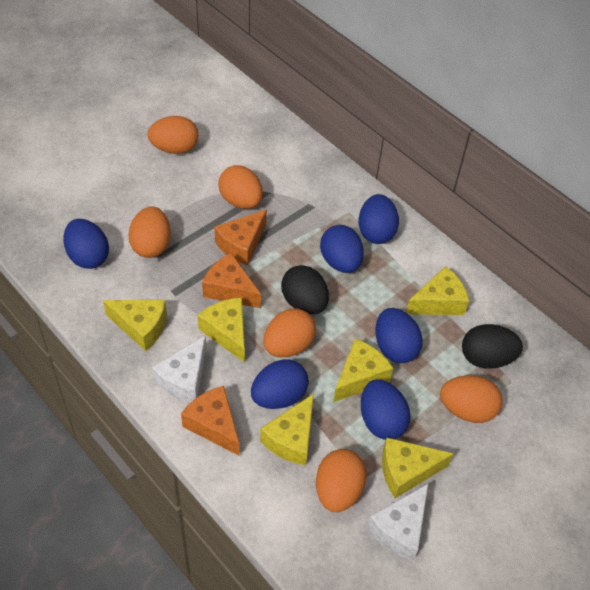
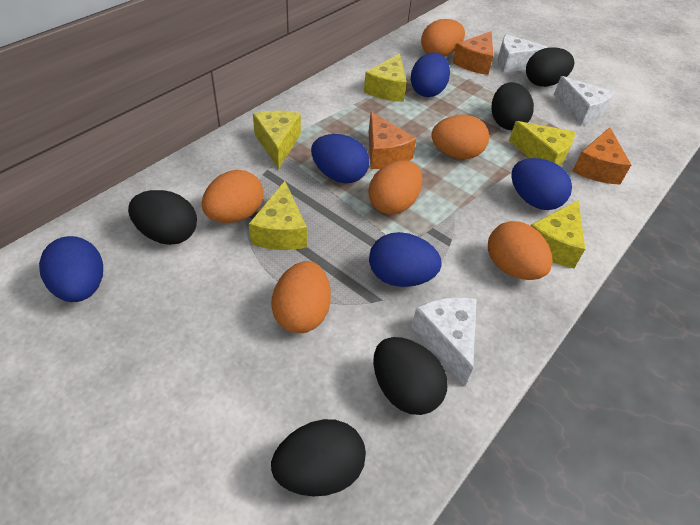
black egg: 2 -> 5
blue egg: 6 -> 5
white cheese: 2 -> 3
yellow cheese: 6 -> 5

